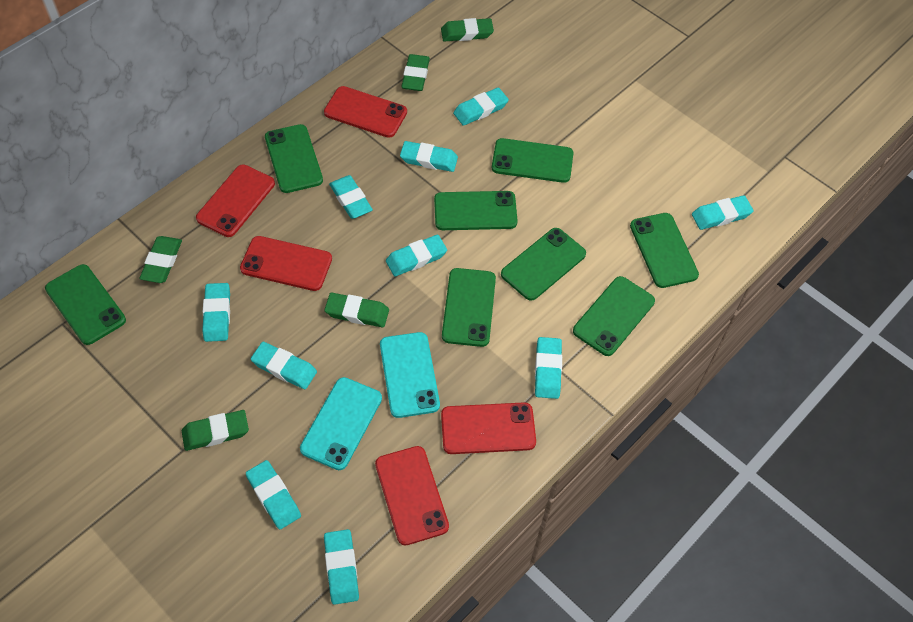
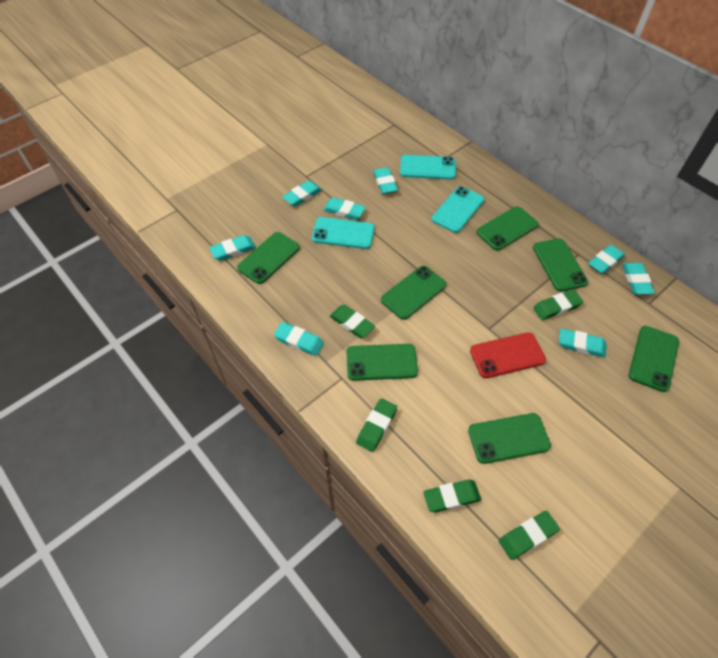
green phone: 8 -> 7
red phone: 5 -> 1
turquoise eraser: 10 -> 8
turquoise phone: 2 -> 3

